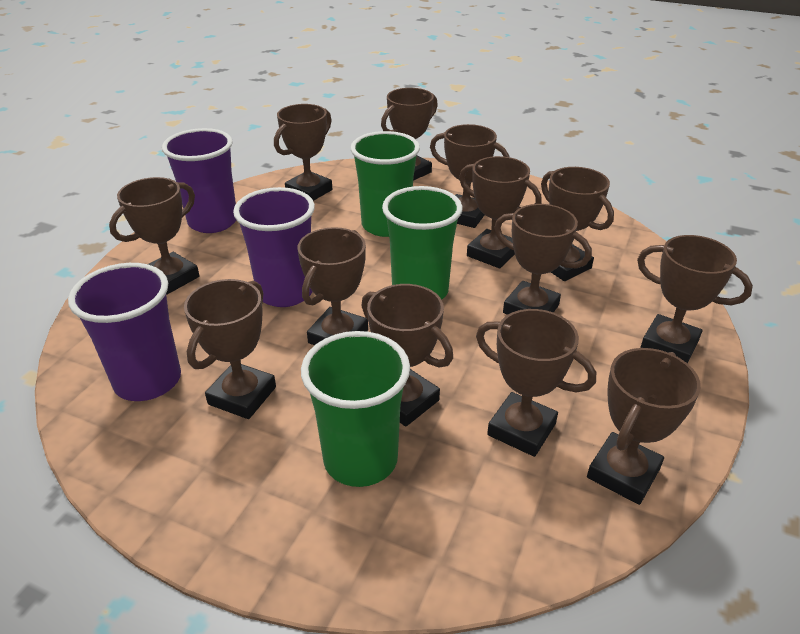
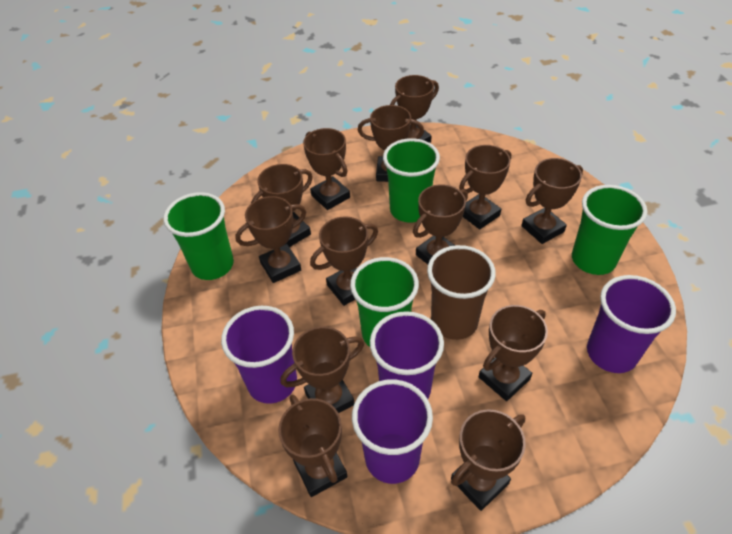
brown cup: 0 -> 1
green cup: 3 -> 4
purple cup: 3 -> 4

